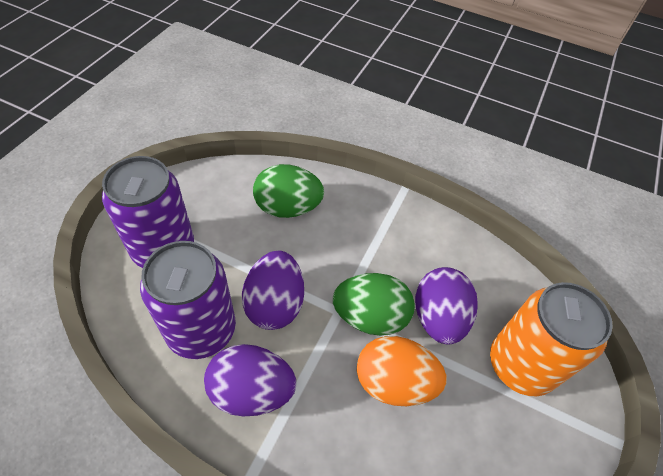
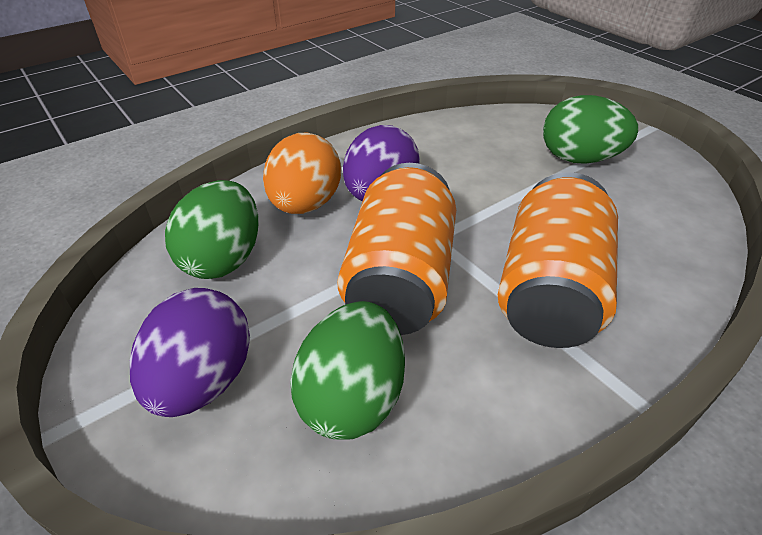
green egg: 2 -> 3
orange can: 1 -> 2
purple can: 2 -> 0
purple egg: 3 -> 2

